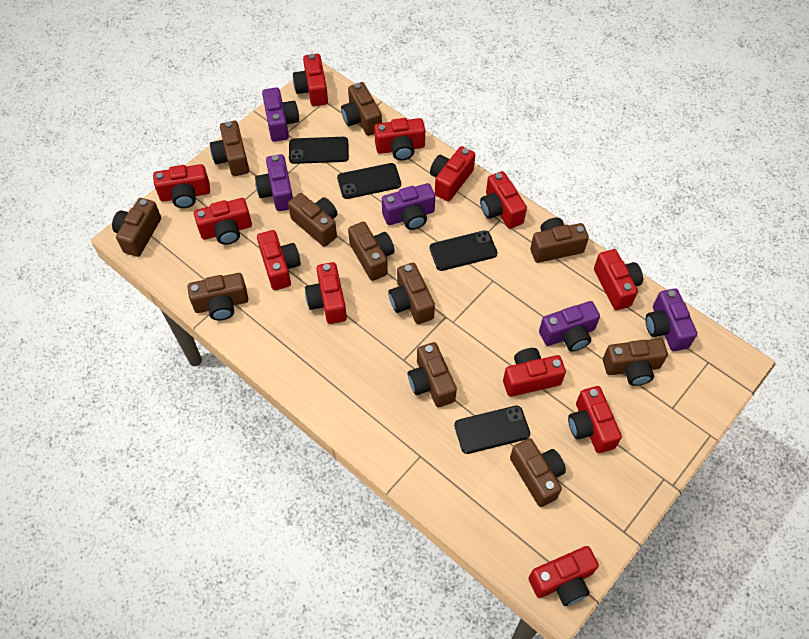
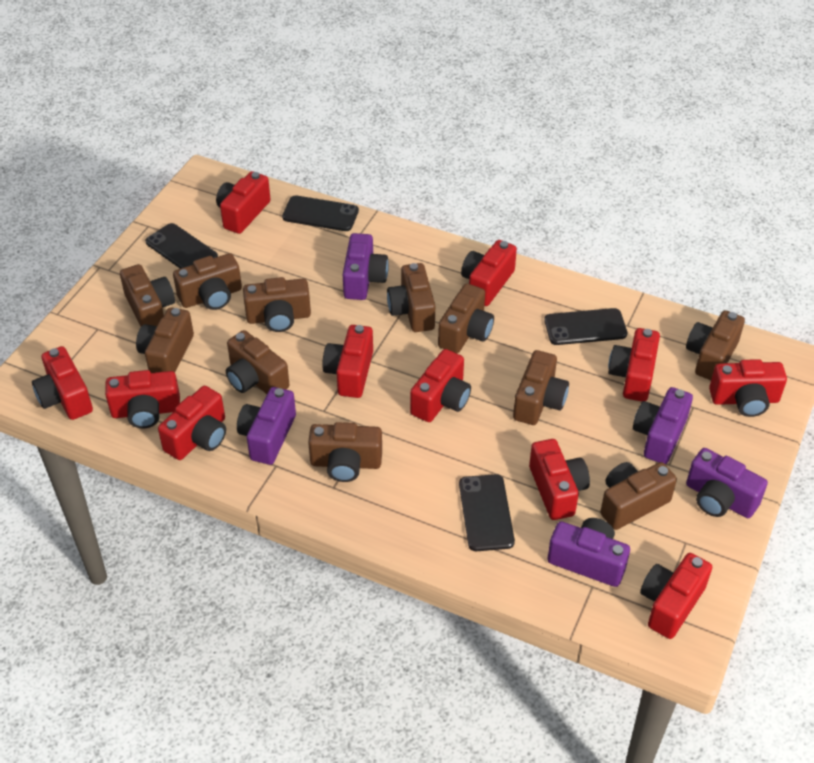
red camera: 12 -> 11

